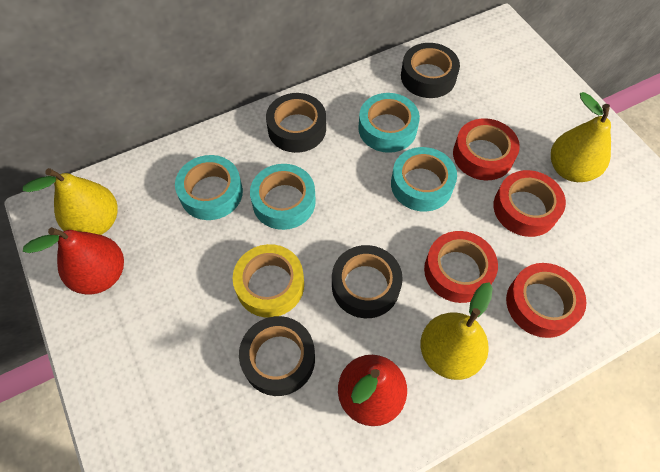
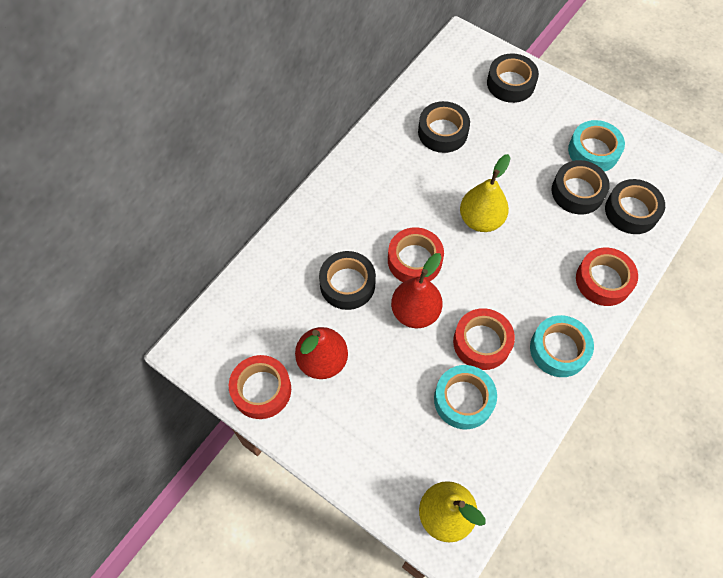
black tape: 4 -> 5
turquoise tape: 4 -> 3
yellow pear: 3 -> 2
yellow tape: 1 -> 0

